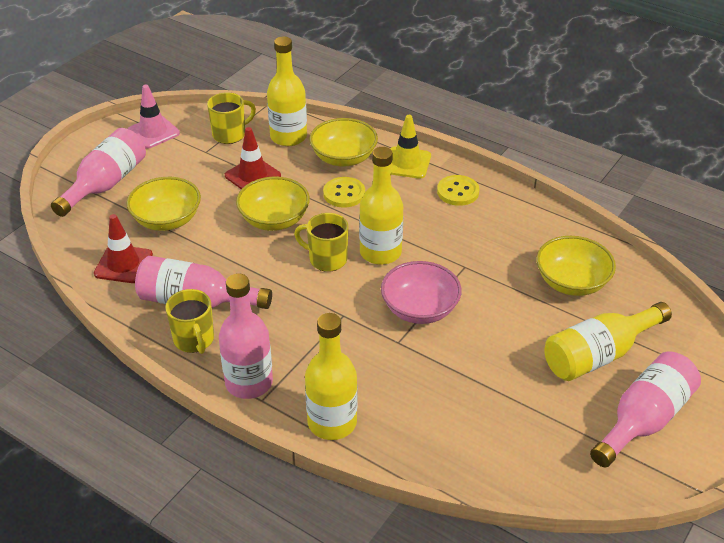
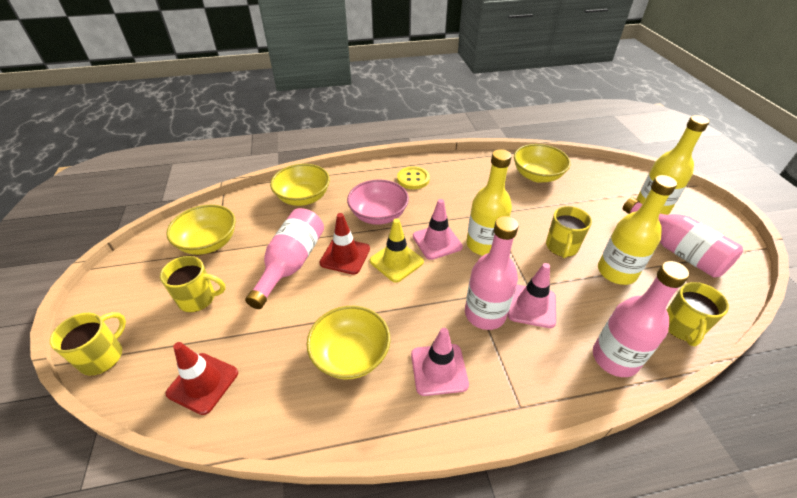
pink traffic cone: 1 -> 3
yellow bottle: 4 -> 3
yellow button: 2 -> 1
yellow mug: 3 -> 4

